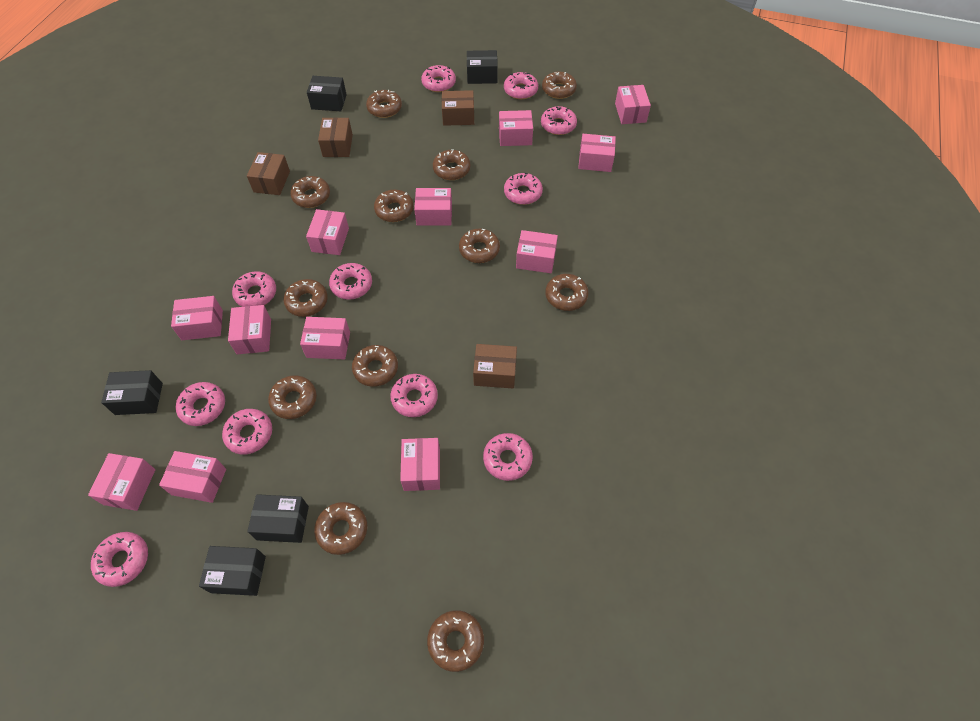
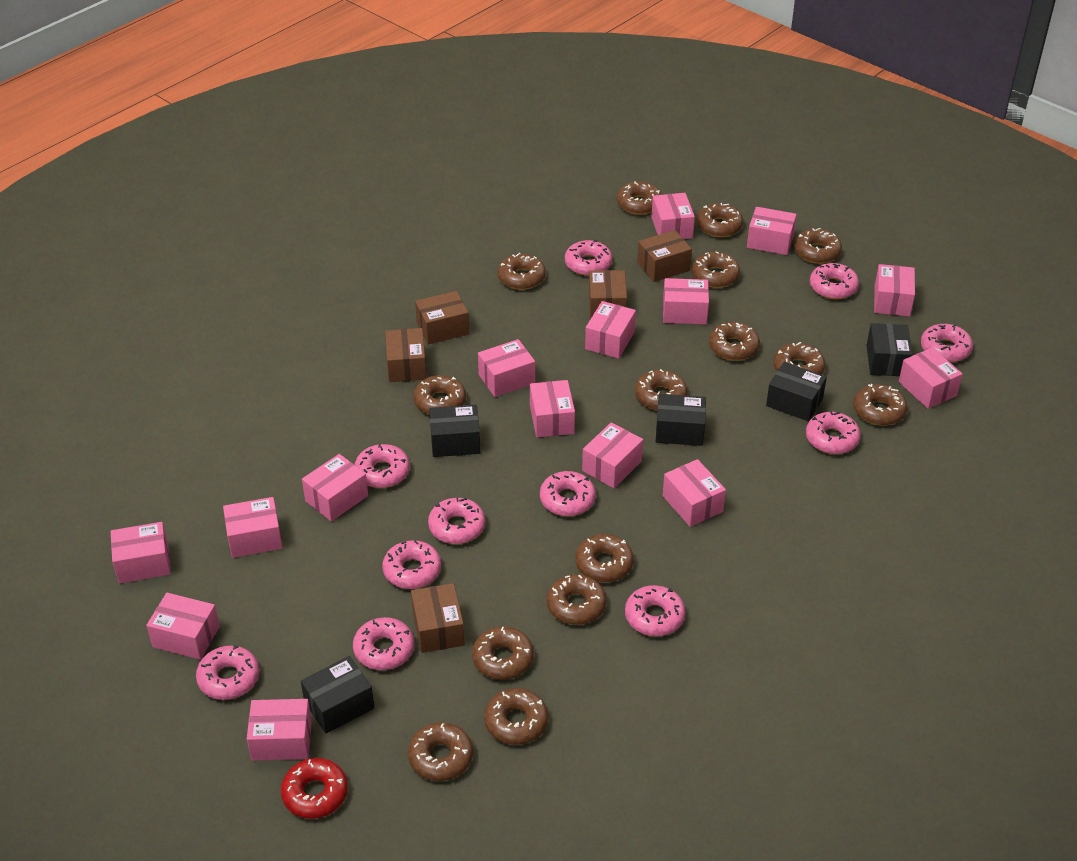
brown box: 4 -> 5
brown donut: 12 -> 15
pink box: 12 -> 15
red donut: 0 -> 1

